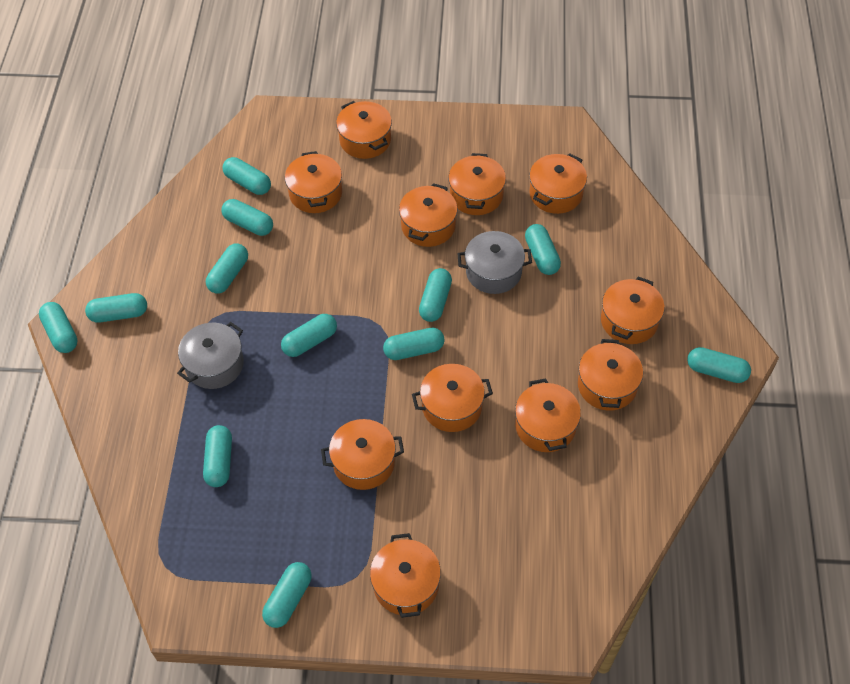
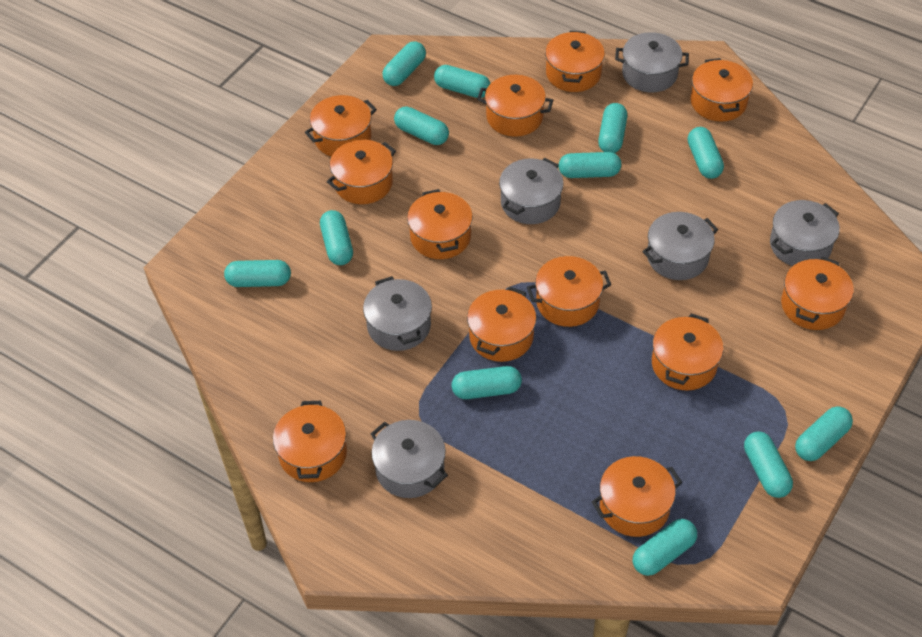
grey pot: 2 -> 6
orange pot: 11 -> 12

